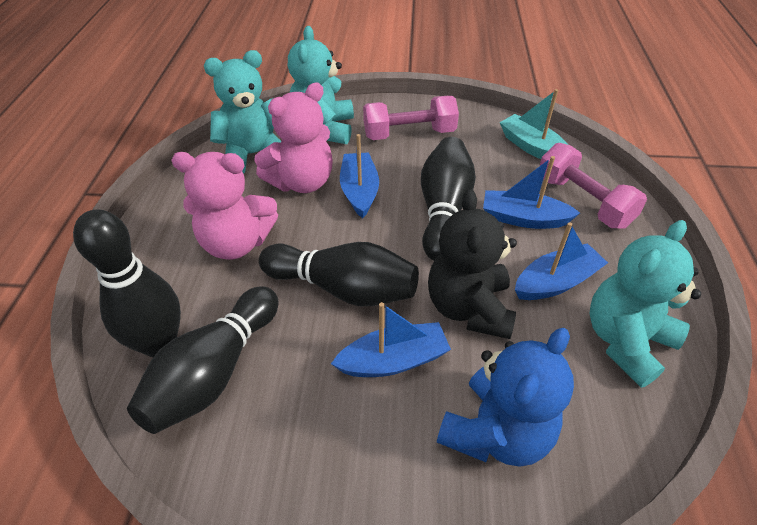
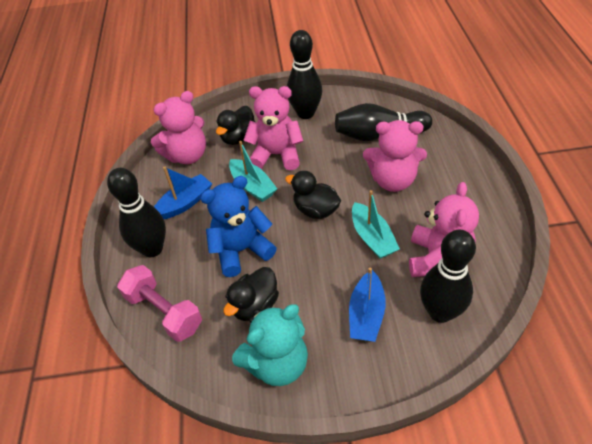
black duck: 0 -> 3
black teddy bear: 1 -> 0
blue boat: 4 -> 2
pink dumbbell: 2 -> 1
pink teddy bear: 2 -> 4
turquoise boat: 1 -> 2
turquoise teddy bear: 3 -> 1

